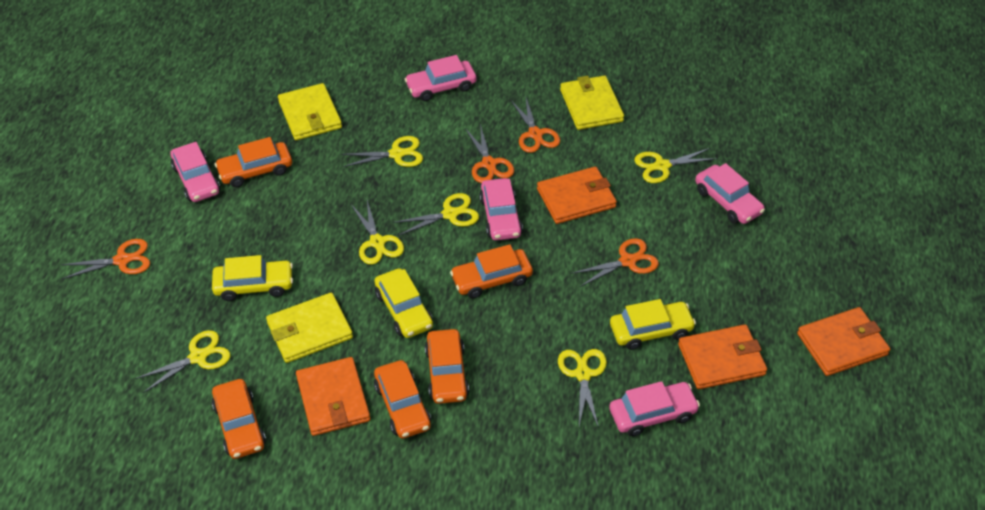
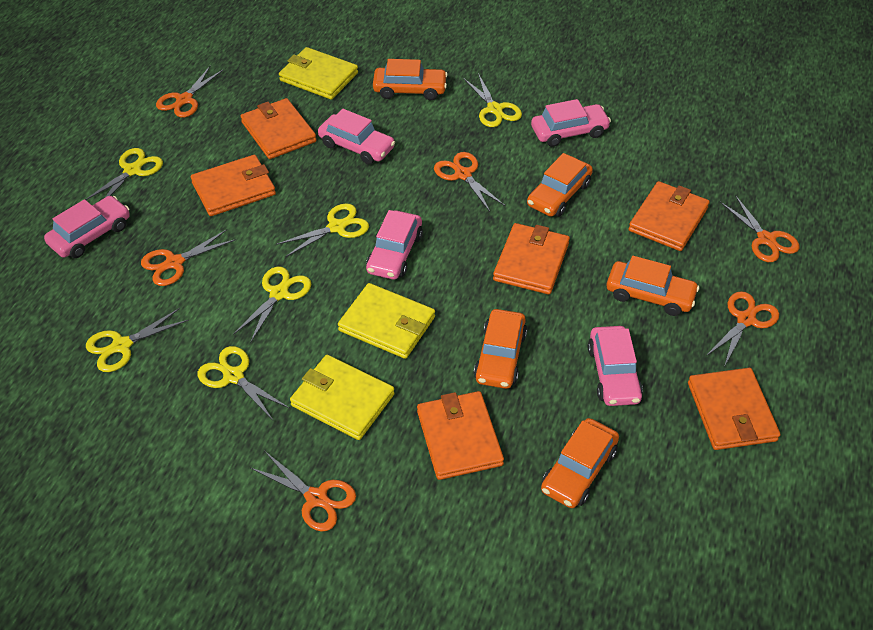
orange scissors: 4 -> 6
orange wallet: 4 -> 6
yellow car: 3 -> 0

